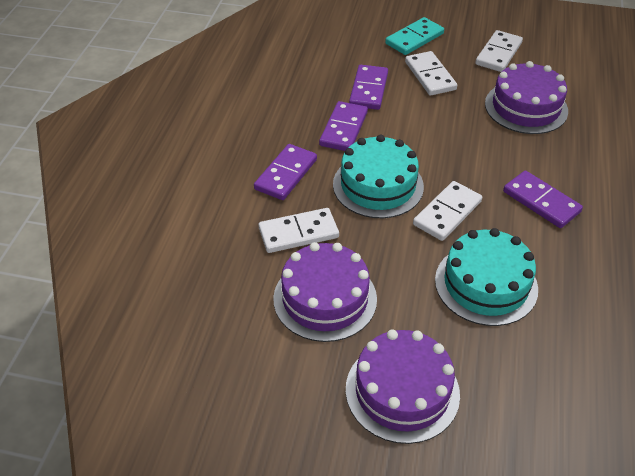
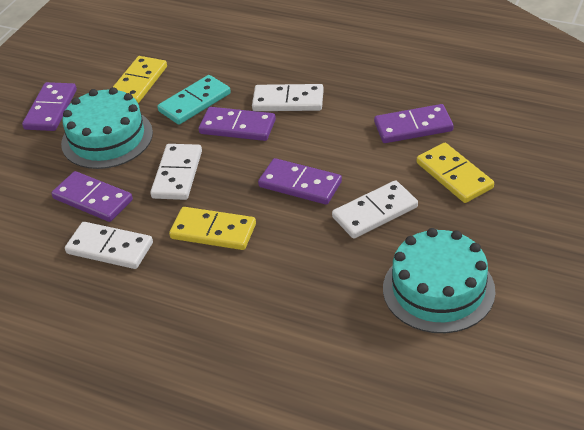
purple cake: 3 -> 0
purple domino: 4 -> 5
yellow domino: 0 -> 3

